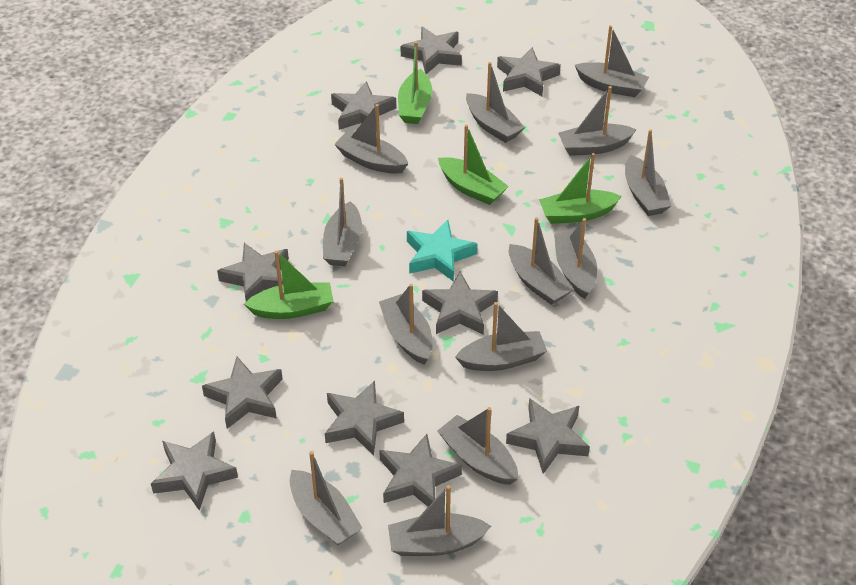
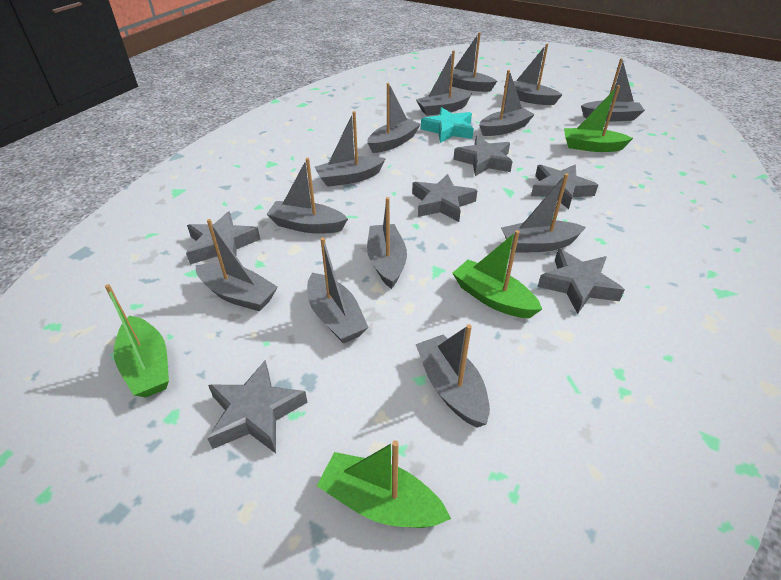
grey star: 10 -> 6

